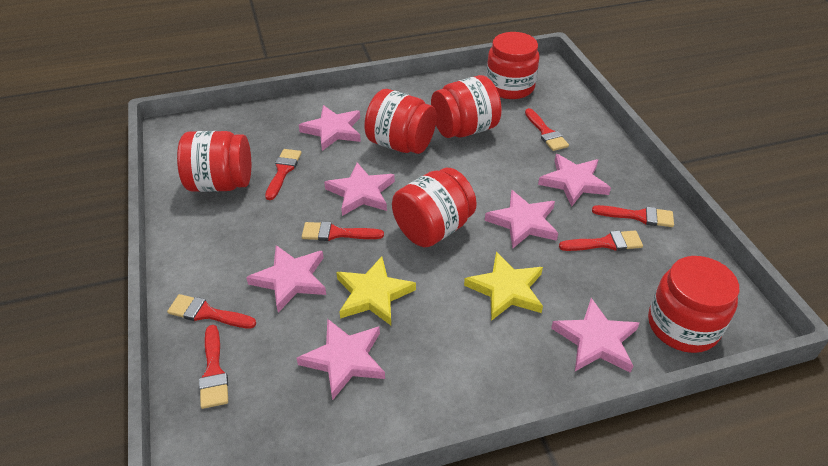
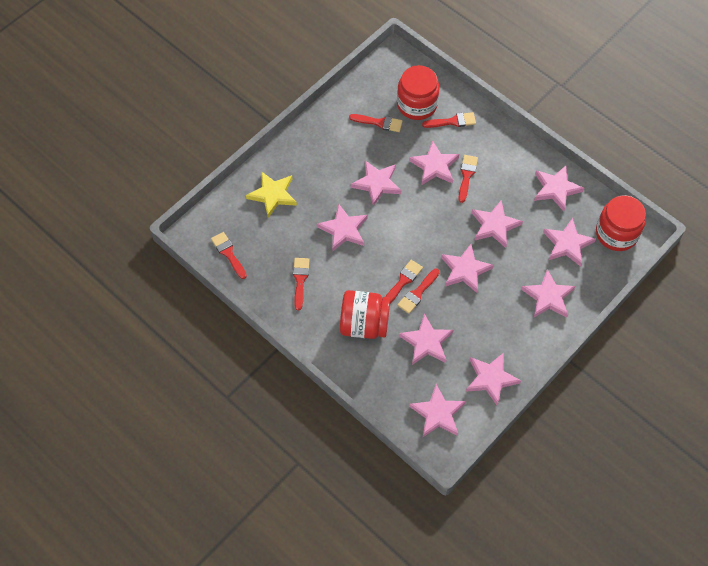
pink star: 7 -> 11
red jar: 6 -> 3
yellow star: 2 -> 1

